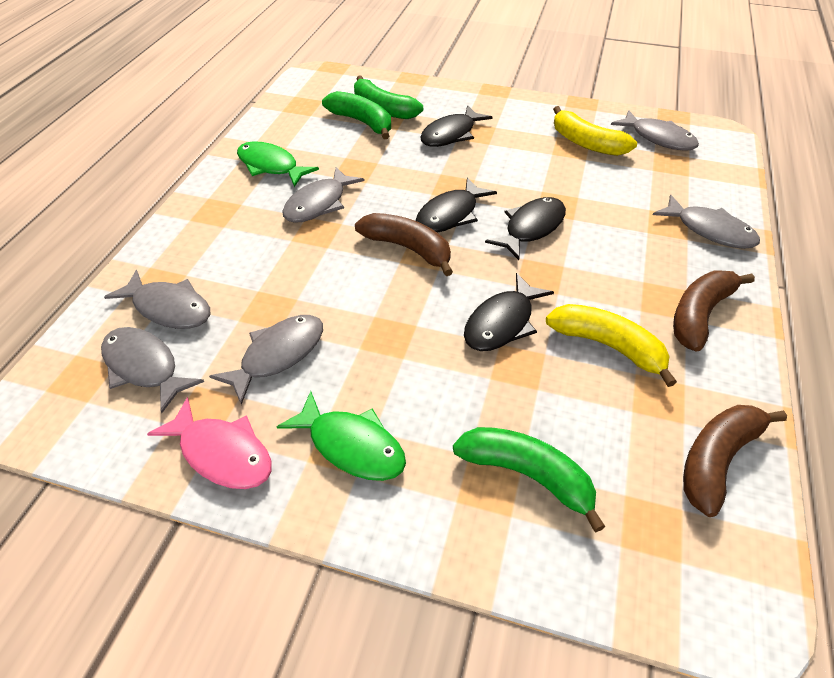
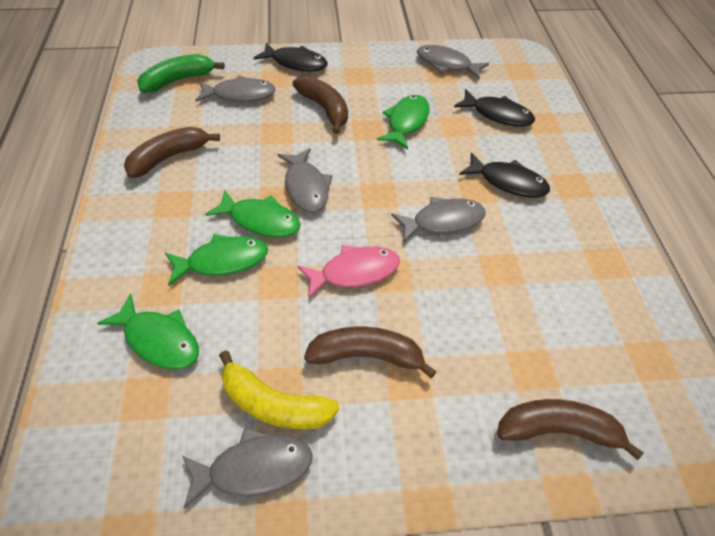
black fish: 4 -> 3
brown banana: 3 -> 4
green banana: 3 -> 1
green fish: 2 -> 4
grey fish: 6 -> 5
yellow banana: 2 -> 1

